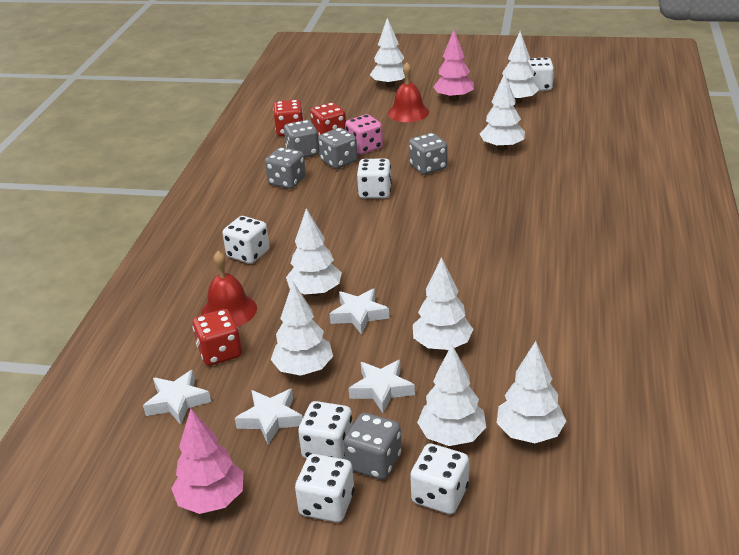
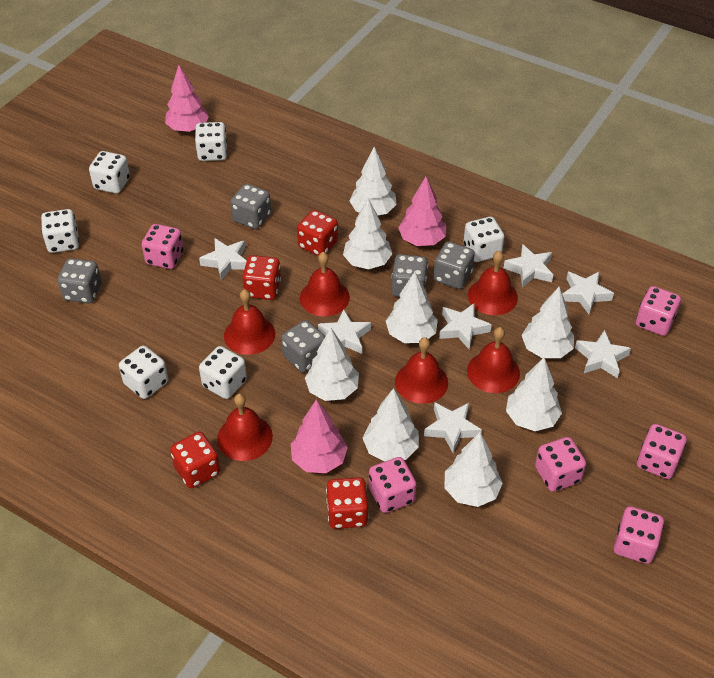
pink dice: 1 -> 6
pink tree: 2 -> 3
red bell: 2 -> 6
red dice: 3 -> 4
white star: 4 -> 7

